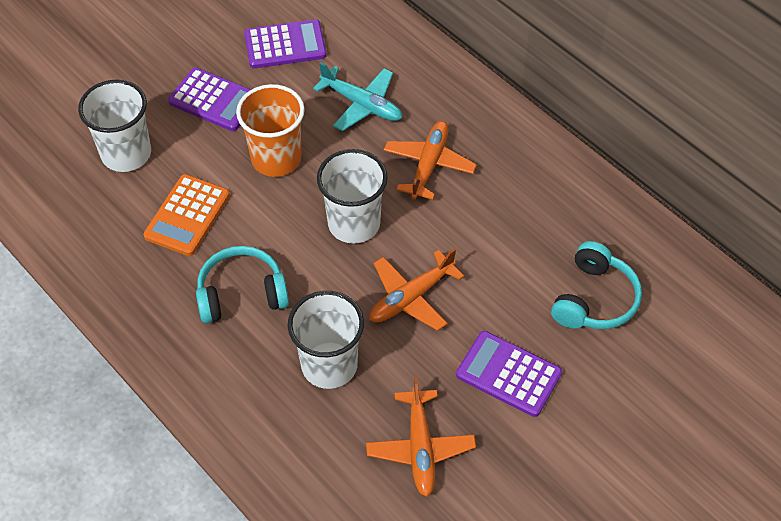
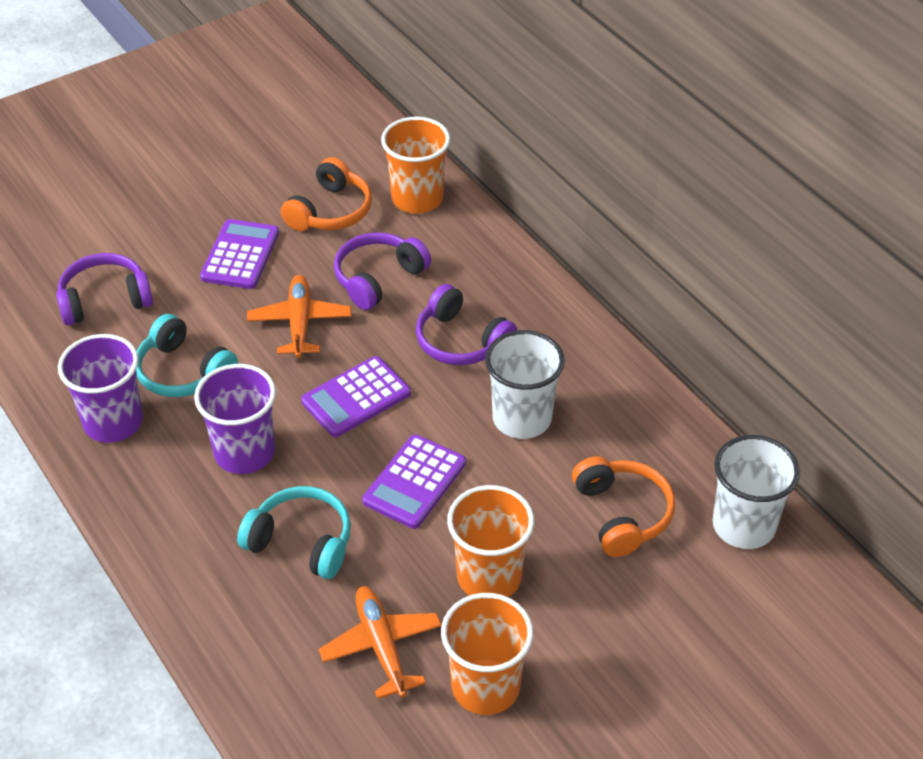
orange calculator: 1 -> 0
orange cup: 1 -> 3
orange headphones: 0 -> 2
orange plane: 3 -> 2
purple cup: 0 -> 2
purple headphones: 0 -> 3
turquoise plane: 1 -> 0
white cup: 3 -> 2

